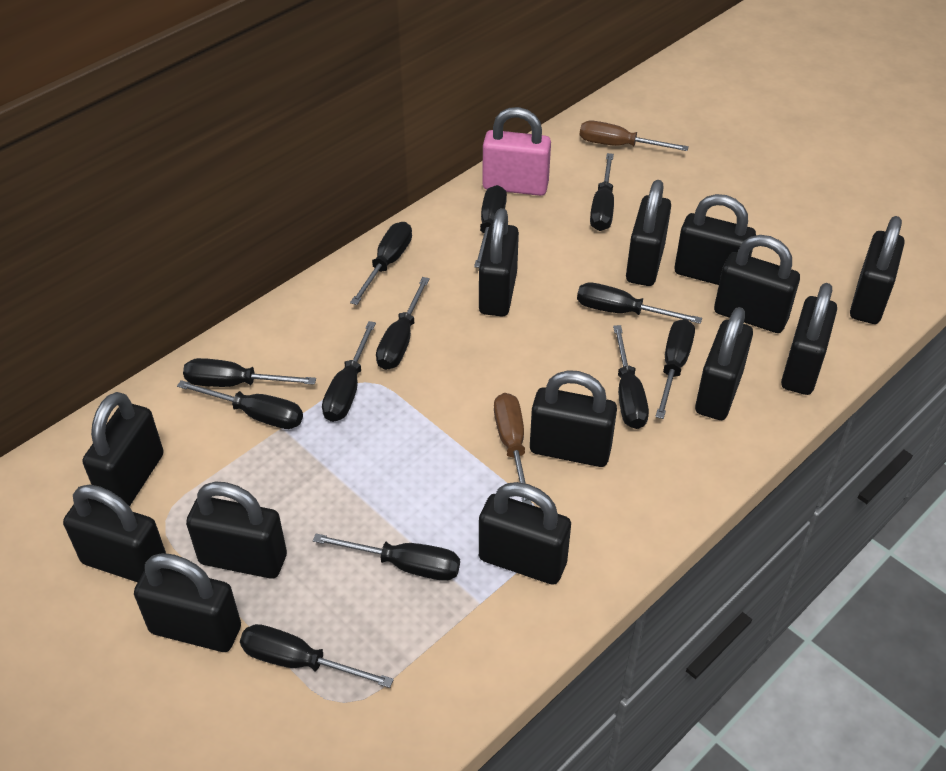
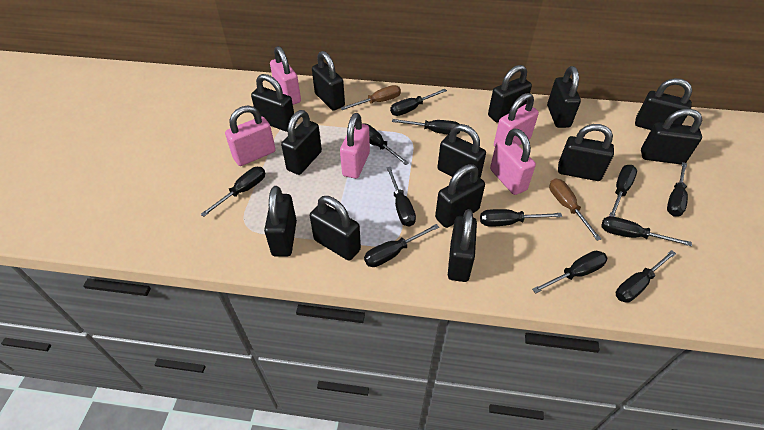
pink padlock: 1 -> 5

